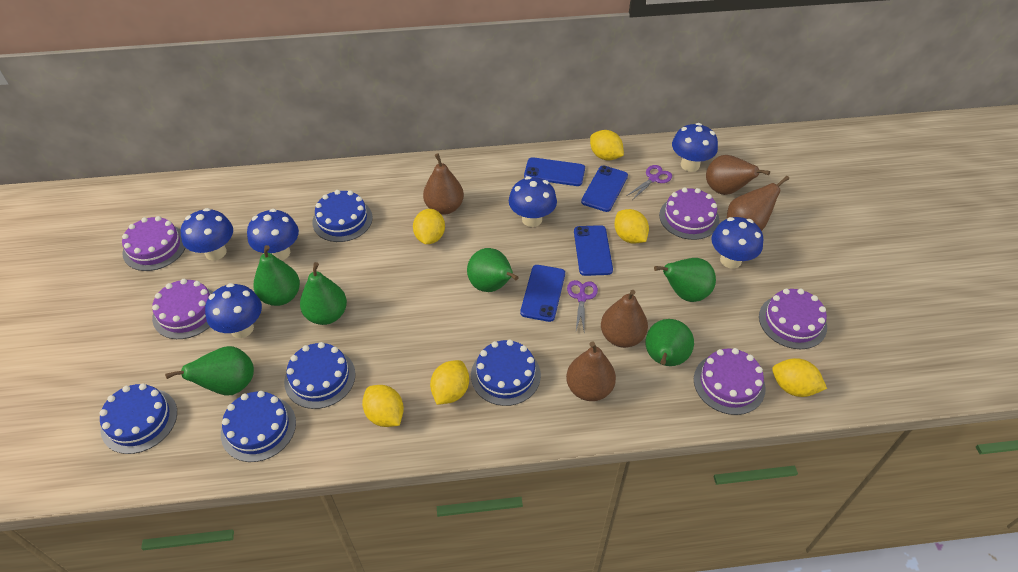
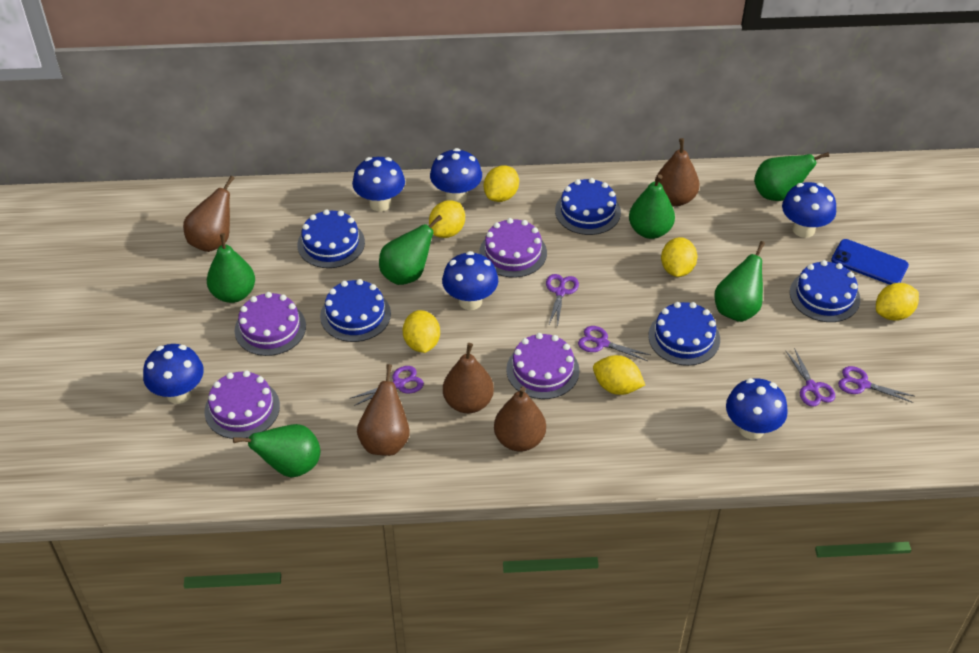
blue phone: 4 -> 1
purple cake: 5 -> 4
purple scissors: 2 -> 5

